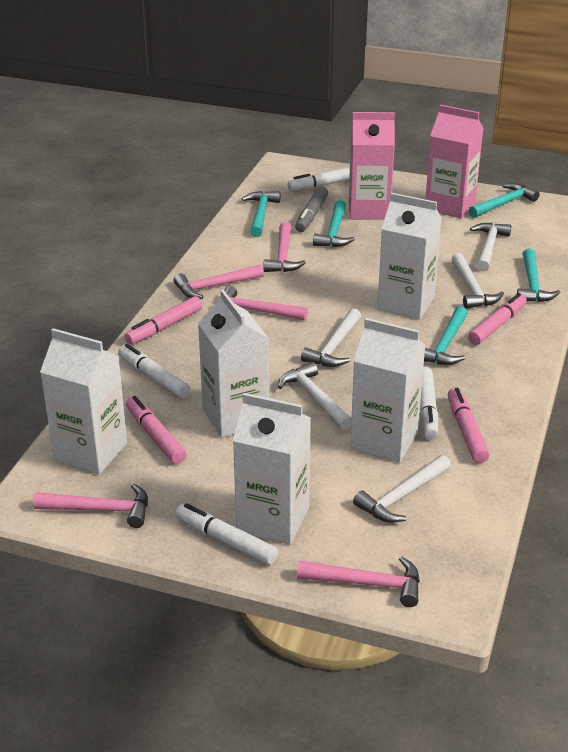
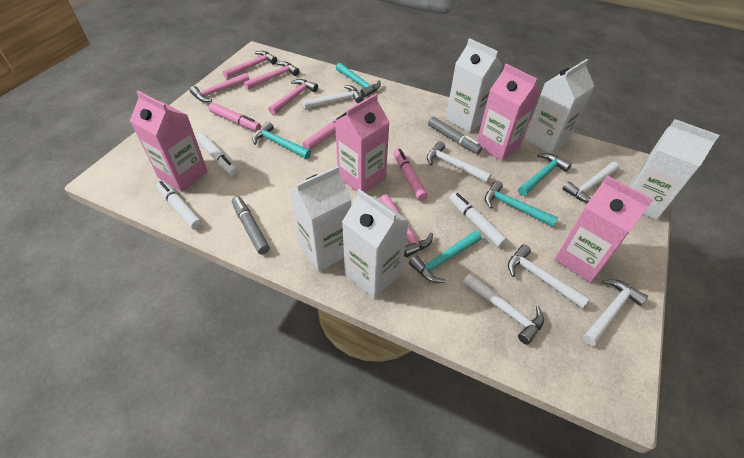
grey marker: 1 -> 2
pink carton: 2 -> 4
pink marker: 4 -> 3
white hammer: 5 -> 6
white marker: 4 -> 3

